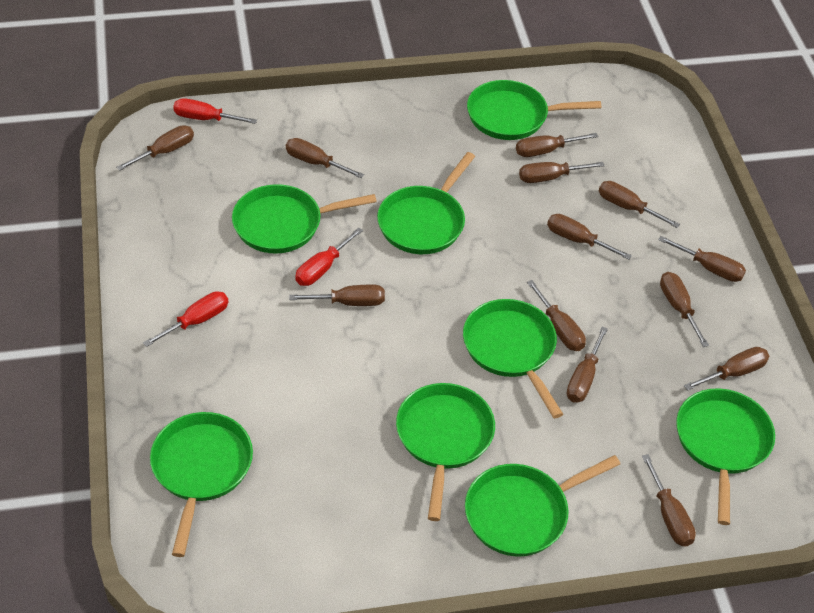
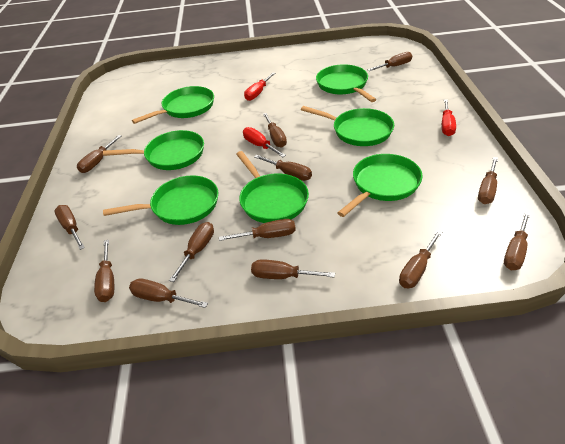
green pan: 8 -> 7

